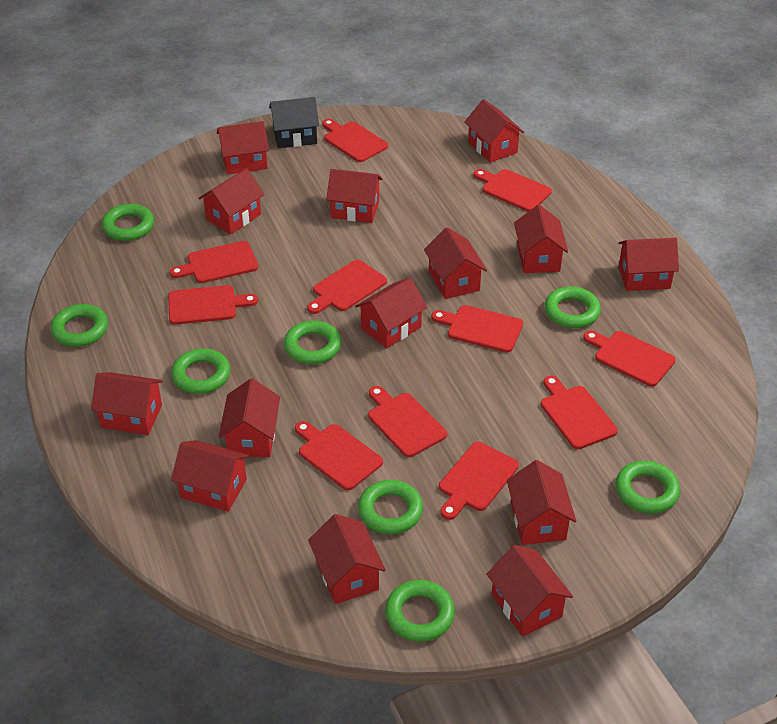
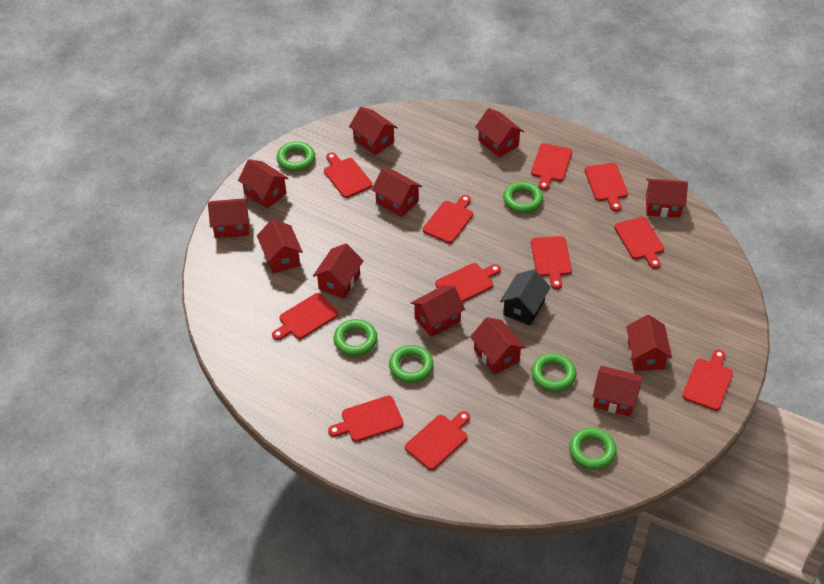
green ring: 8 -> 6
red house: 14 -> 12

